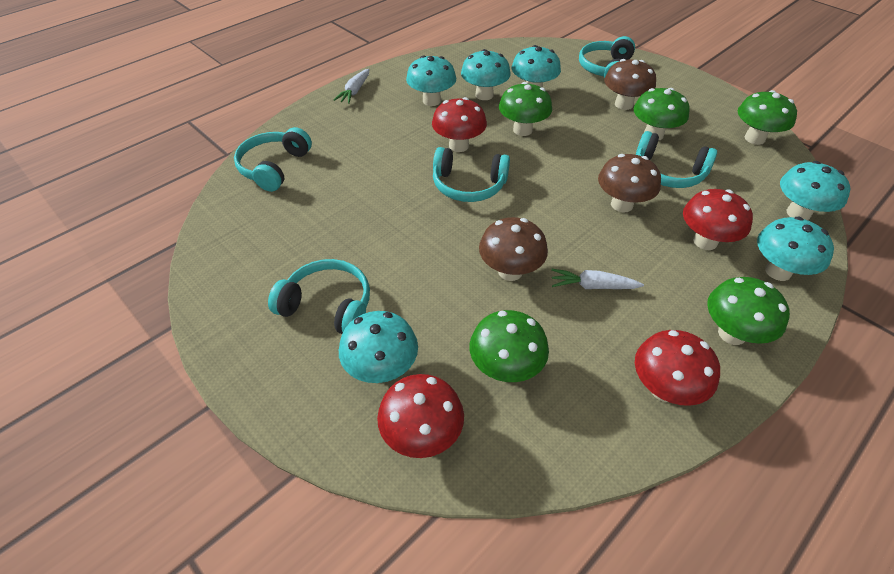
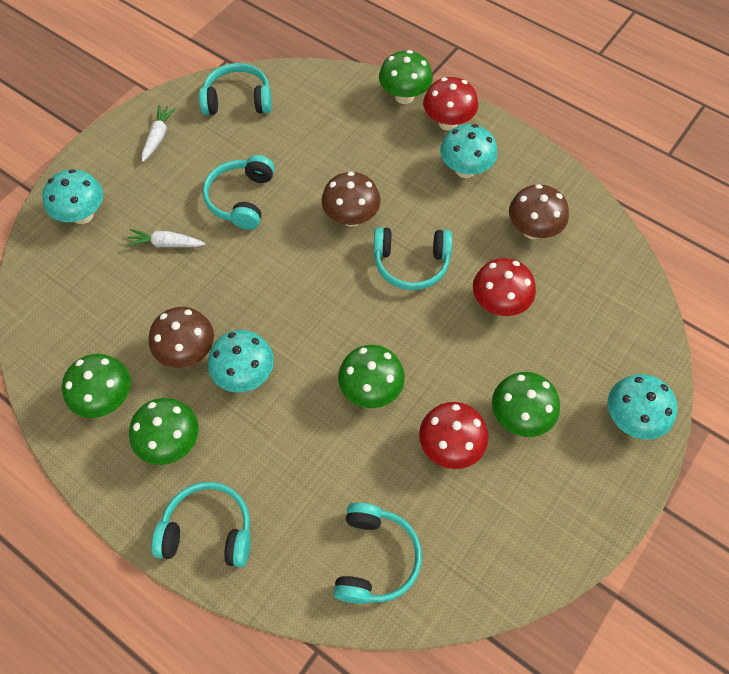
red mushroom: 4 -> 3
turquoise mushroom: 6 -> 4

